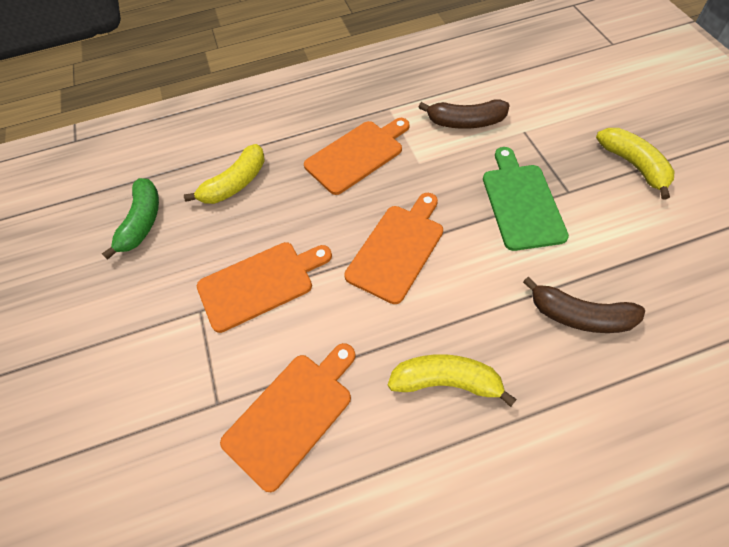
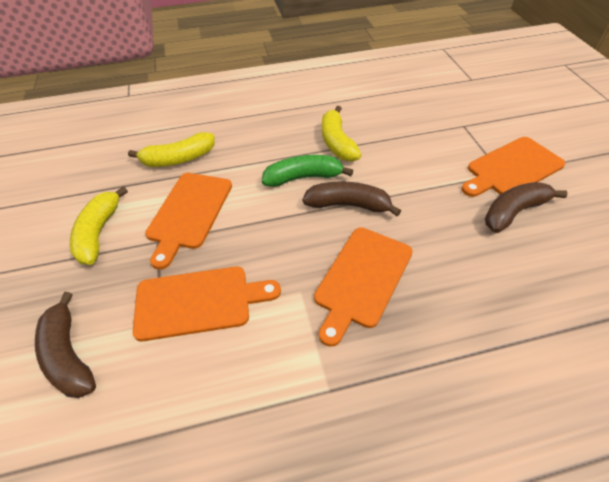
brown banana: 2 -> 3
green cutting board: 1 -> 0

